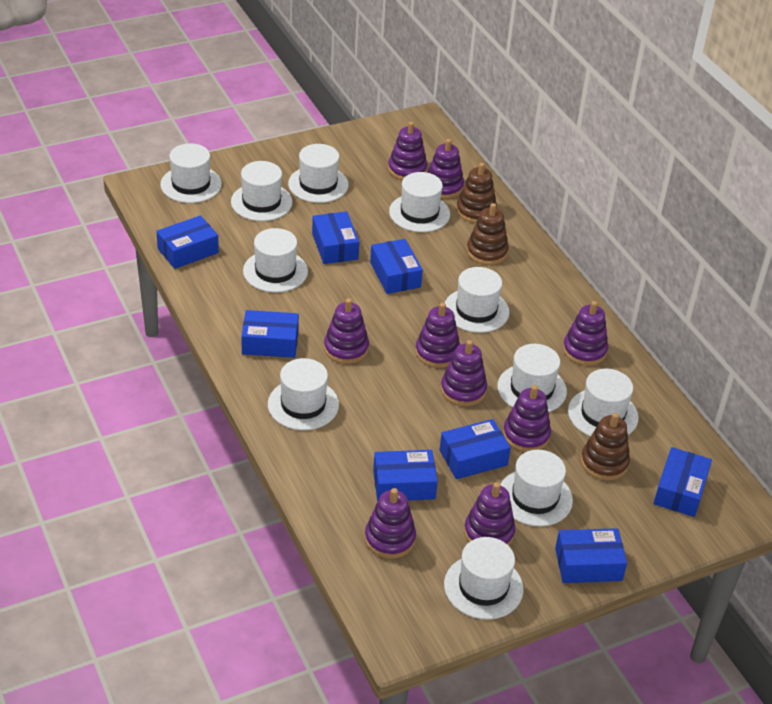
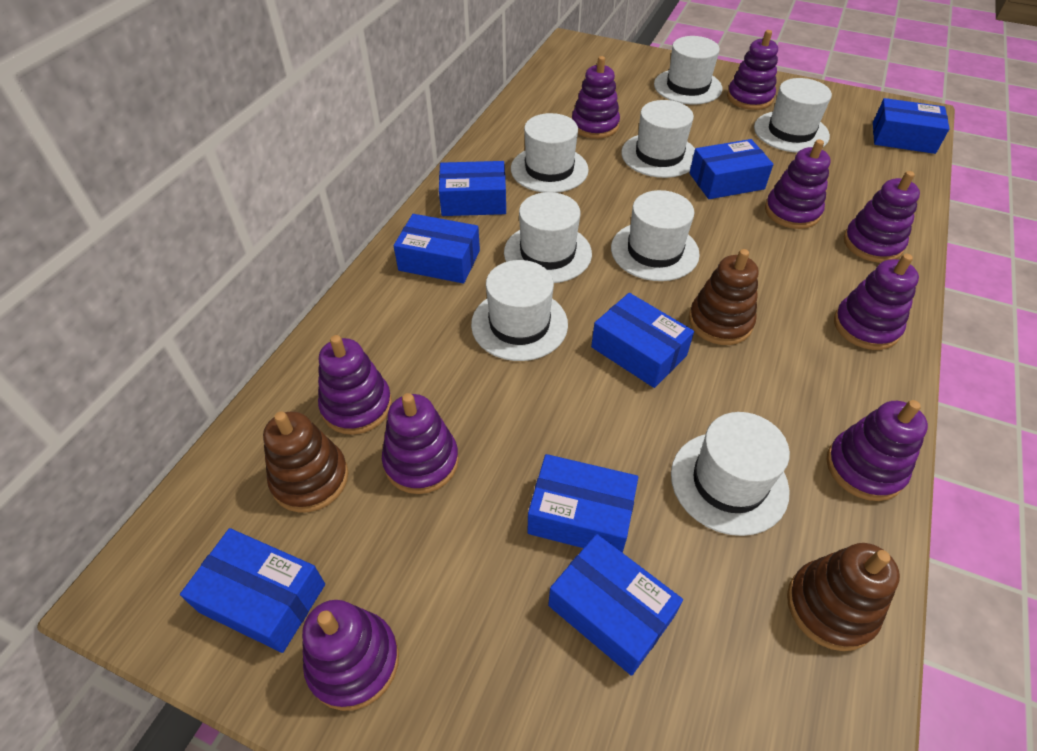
white hat: 11 -> 8

